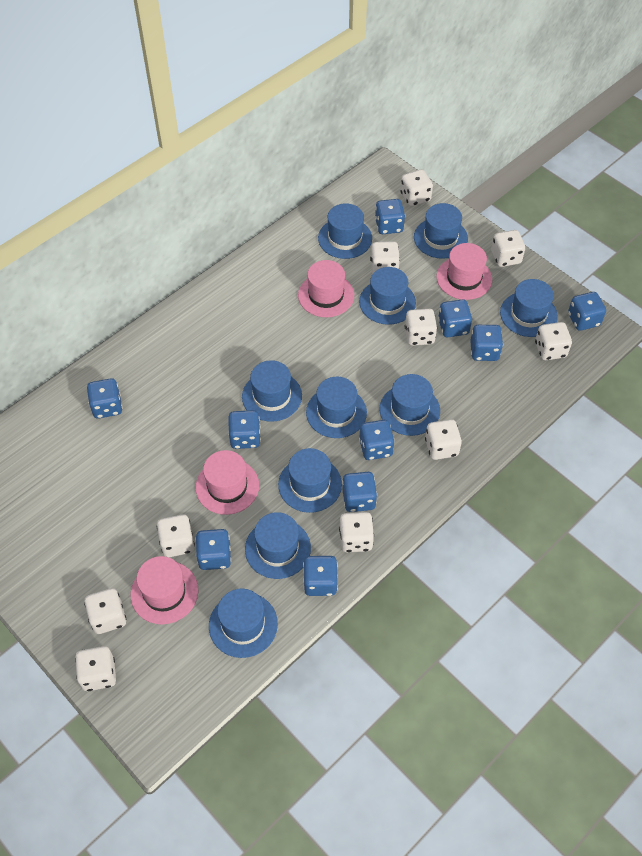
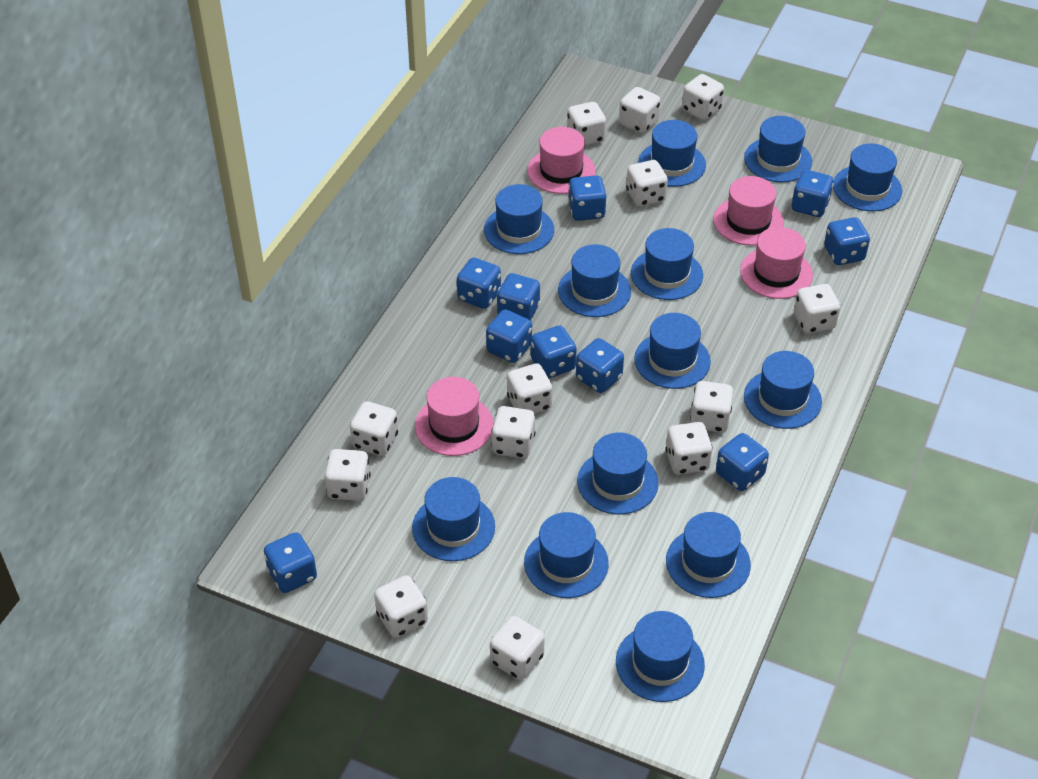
blue hat: 10 -> 13
white dice: 10 -> 13

